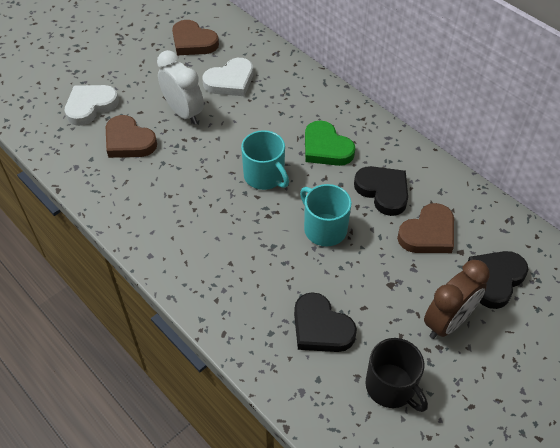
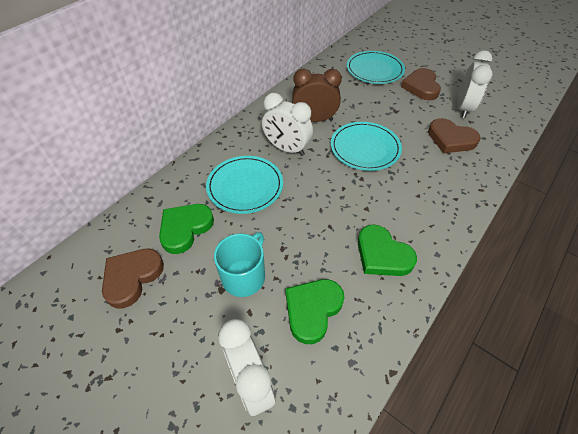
black heart: 3 -> 0
black mug: 1 -> 0
green heart: 1 -> 3
turquoise mug: 2 -> 1
turquoise plate: 0 -> 3
white clock: 1 -> 3
white heart: 2 -> 0

